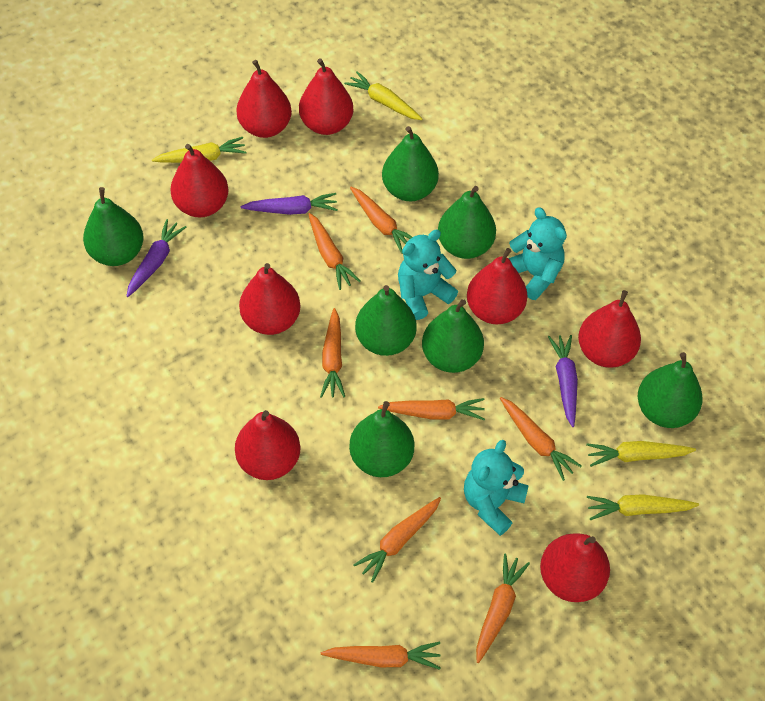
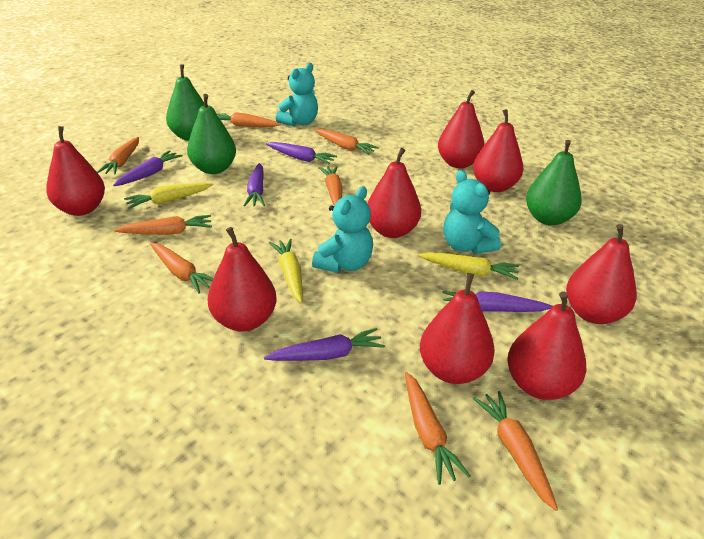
green pear: 7 -> 3
purple carrot: 3 -> 5
yellow carrot: 4 -> 3

